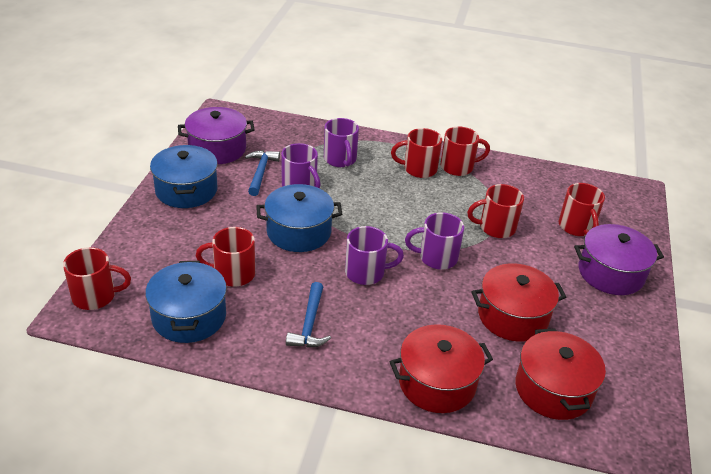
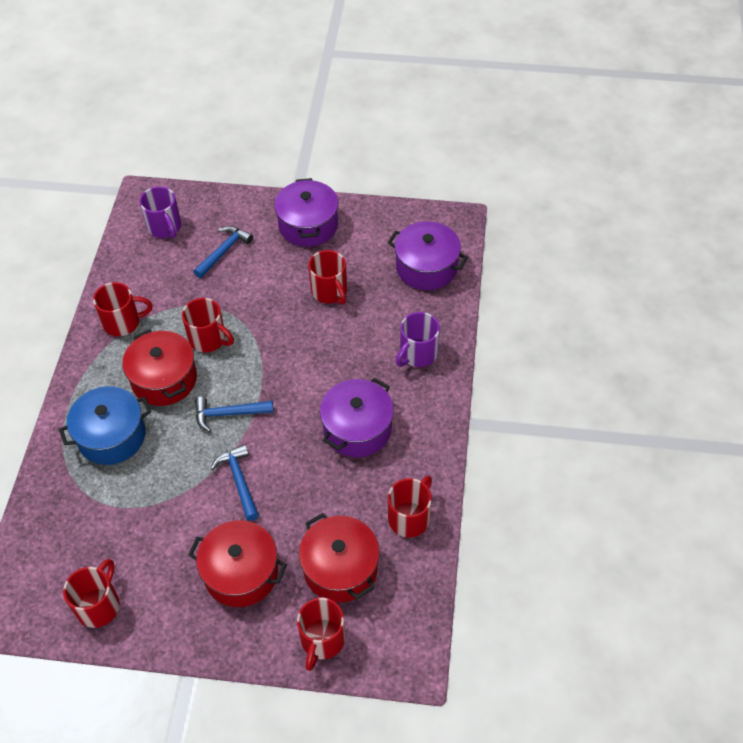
blue hammer: 2 -> 3
blue pot: 3 -> 1
purple mug: 4 -> 2
purple pot: 2 -> 3

